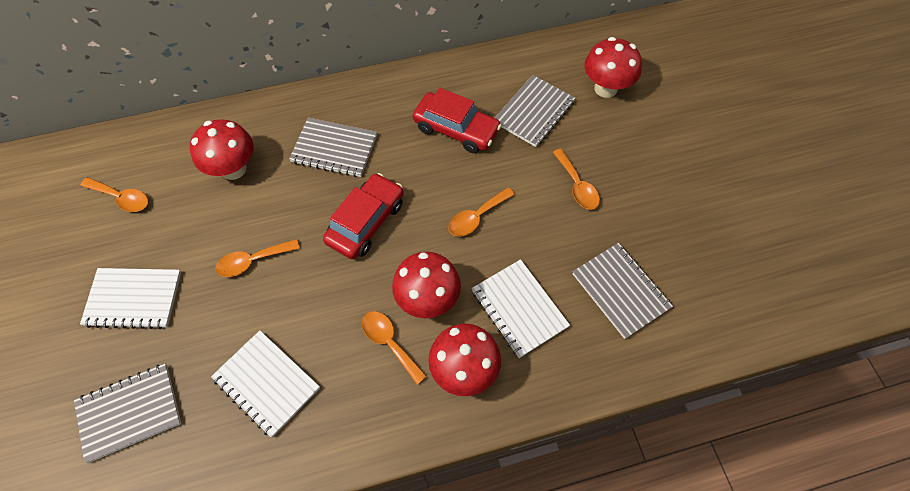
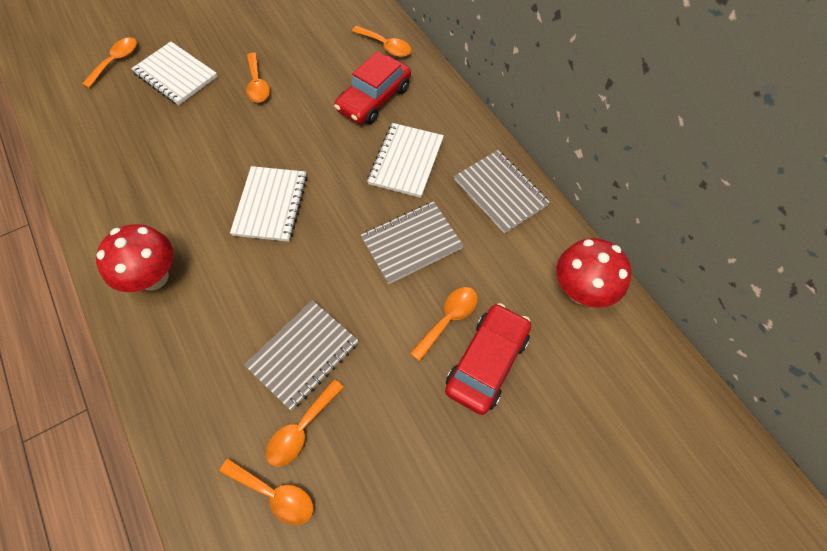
grey notebook: 4 -> 3
orange spoon: 5 -> 6
red mushroom: 4 -> 2

